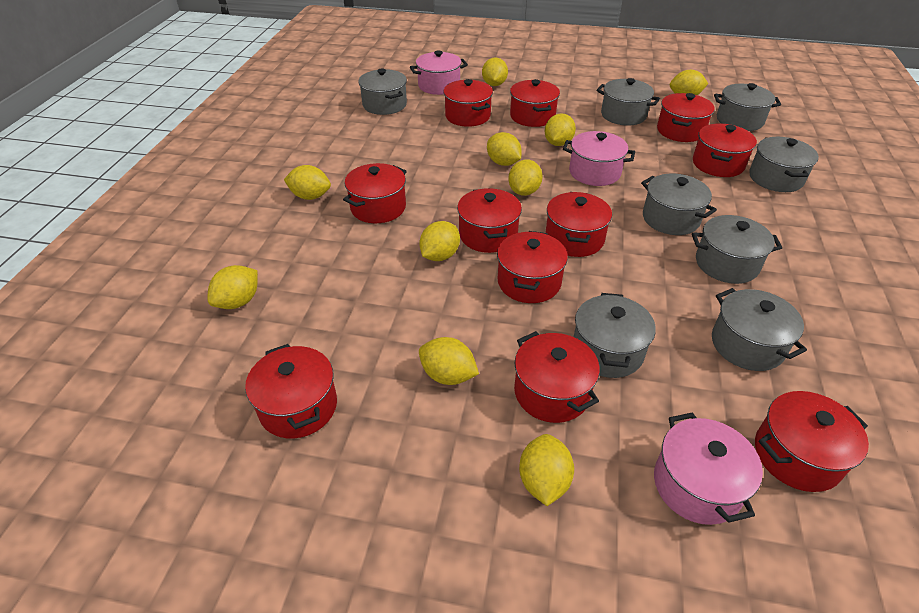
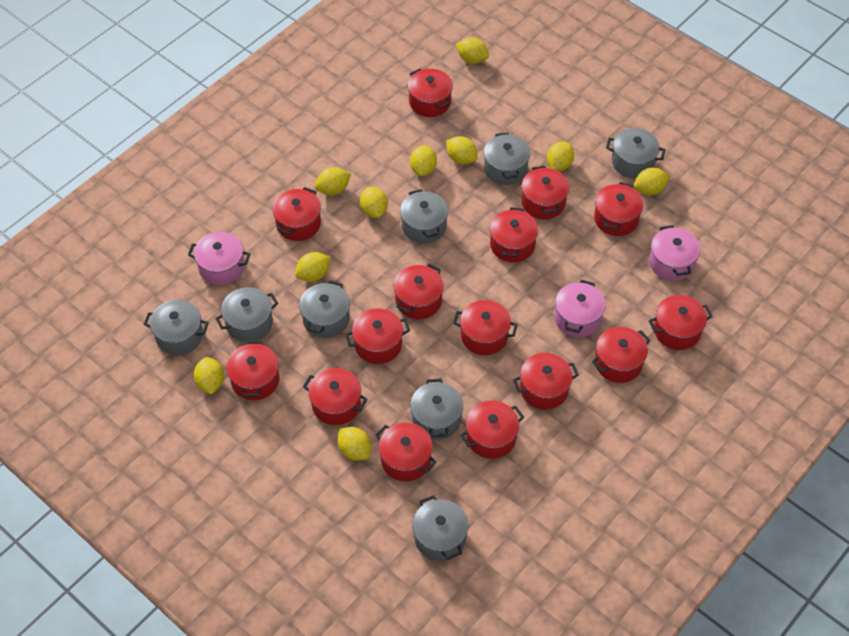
red pot: 11 -> 15

